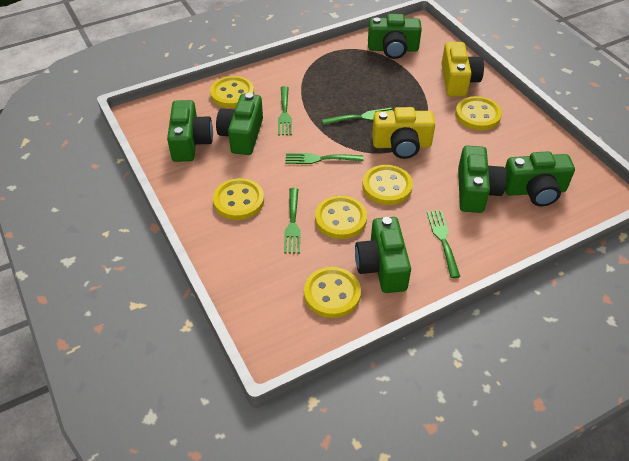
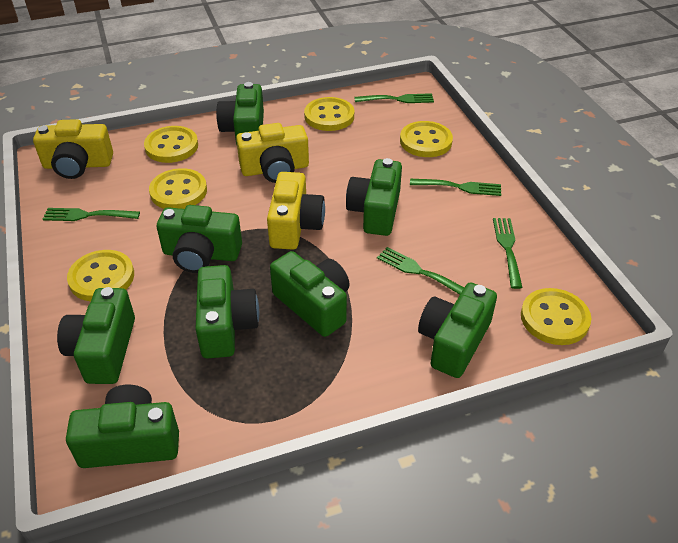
green camera: 6 -> 8
yellow camera: 2 -> 3

